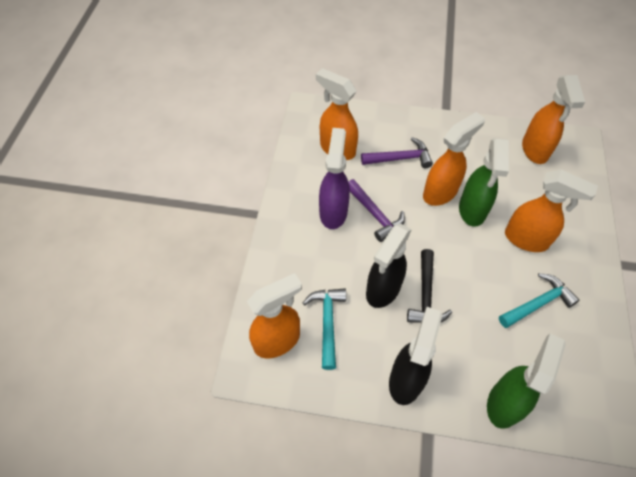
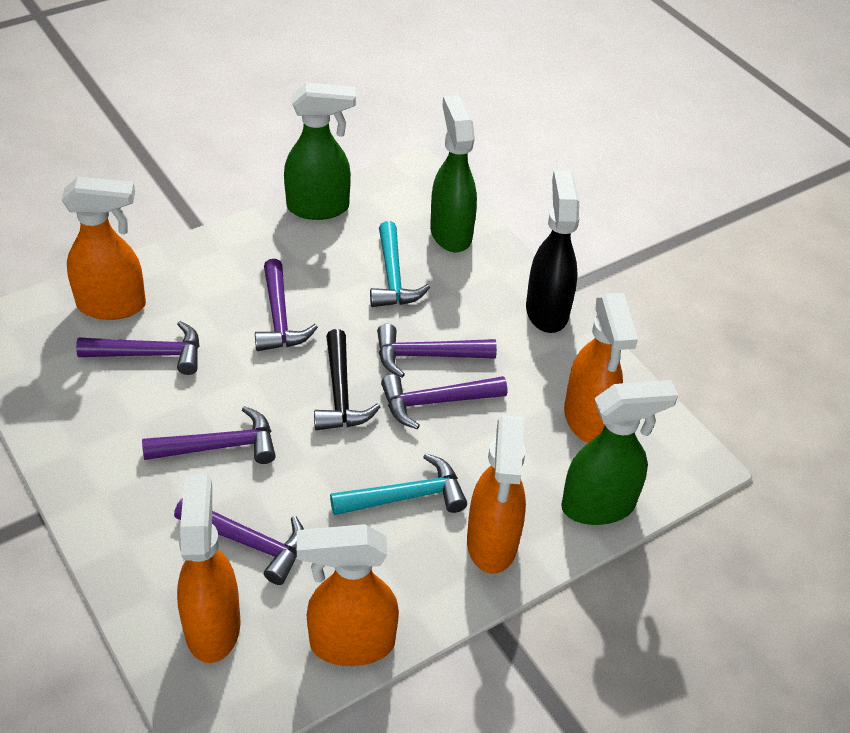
black spray bottle: 2 -> 1
green spray bottle: 2 -> 3
purple hammer: 2 -> 6
purple spray bottle: 1 -> 0

